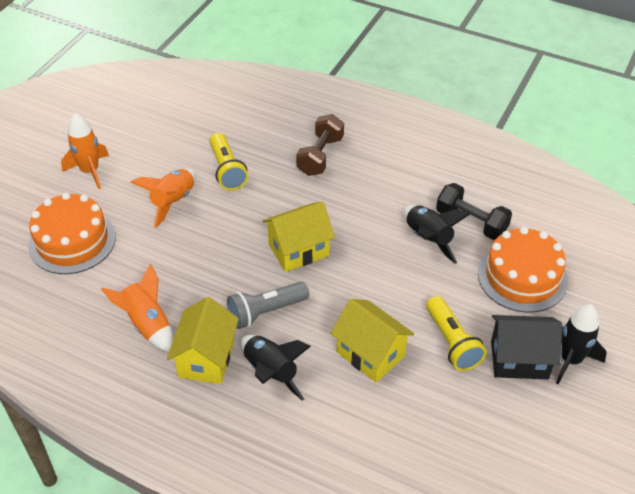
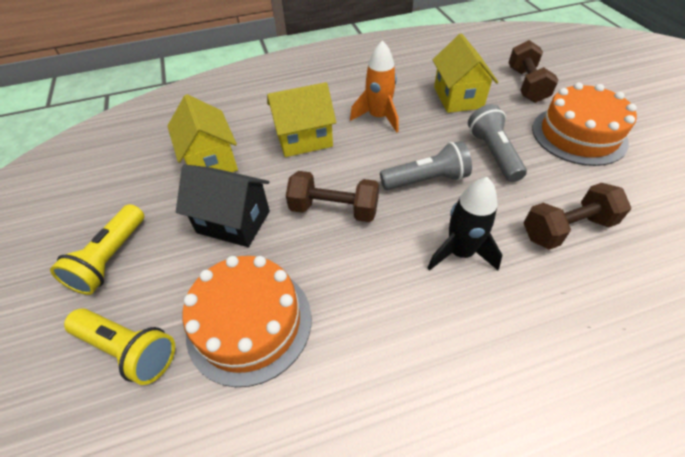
black dumbbell: 1 -> 0
black rocket: 3 -> 1
brown dumbbell: 1 -> 3
grey flashlight: 1 -> 2
orange rocket: 3 -> 1

